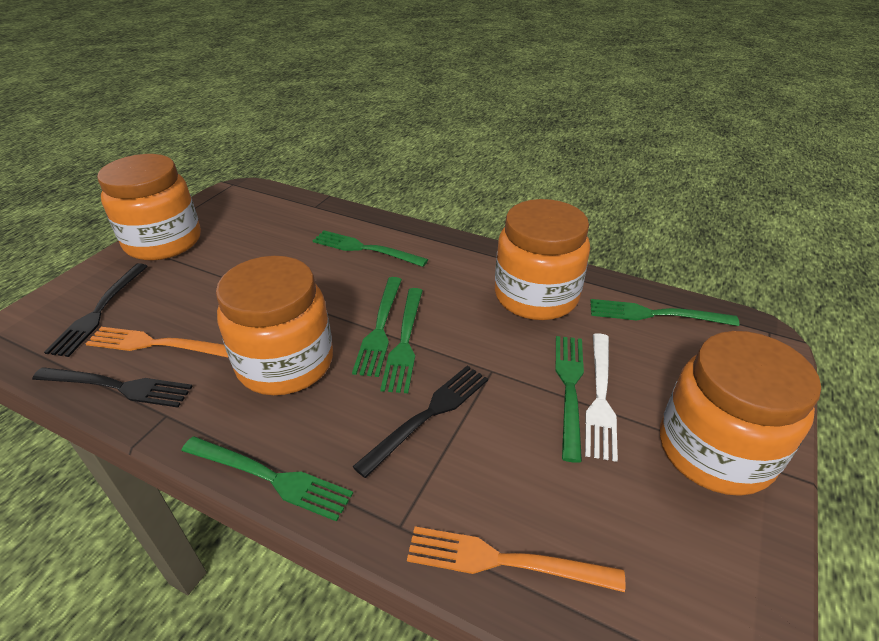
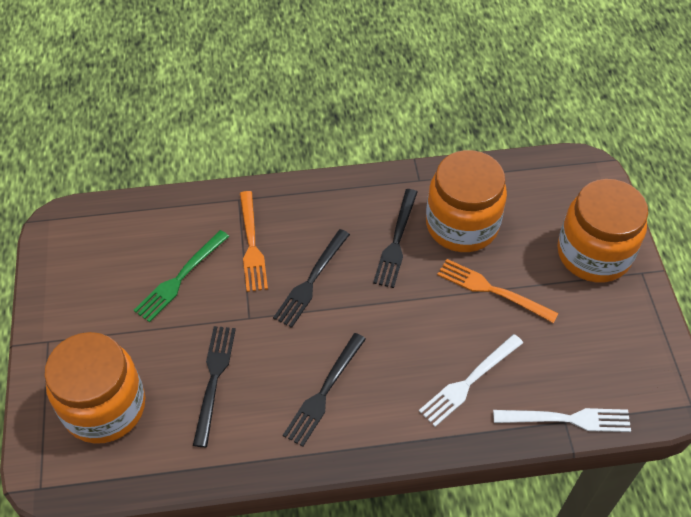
black fork: 3 -> 4
green fork: 6 -> 1
orange jar: 4 -> 3
white fork: 1 -> 2

